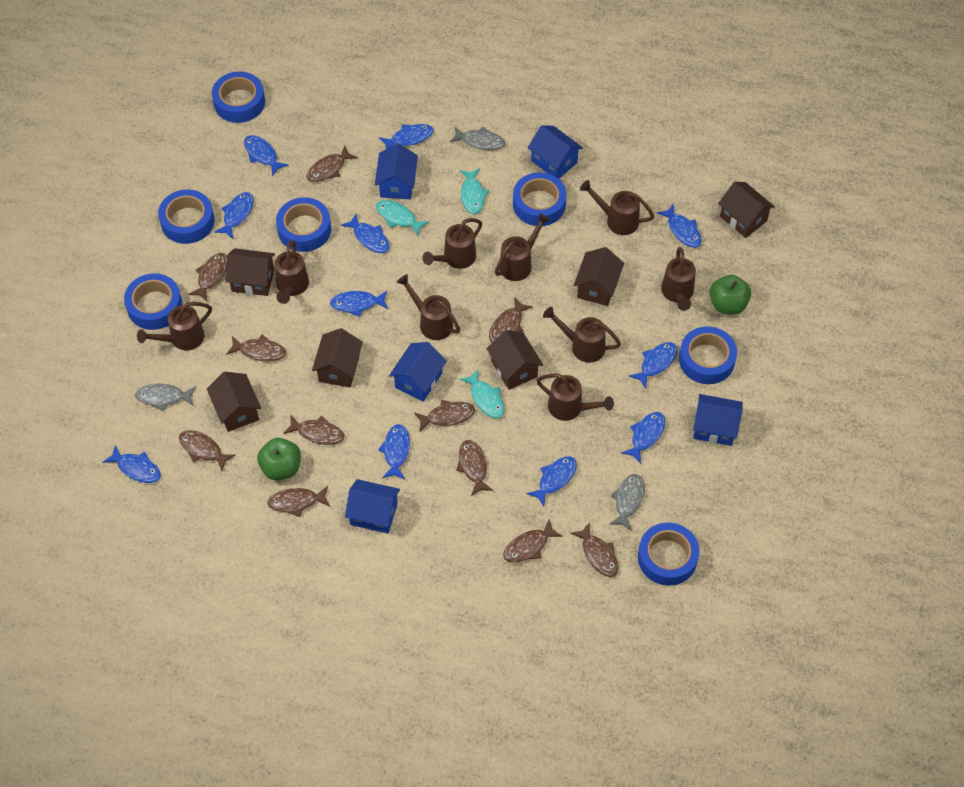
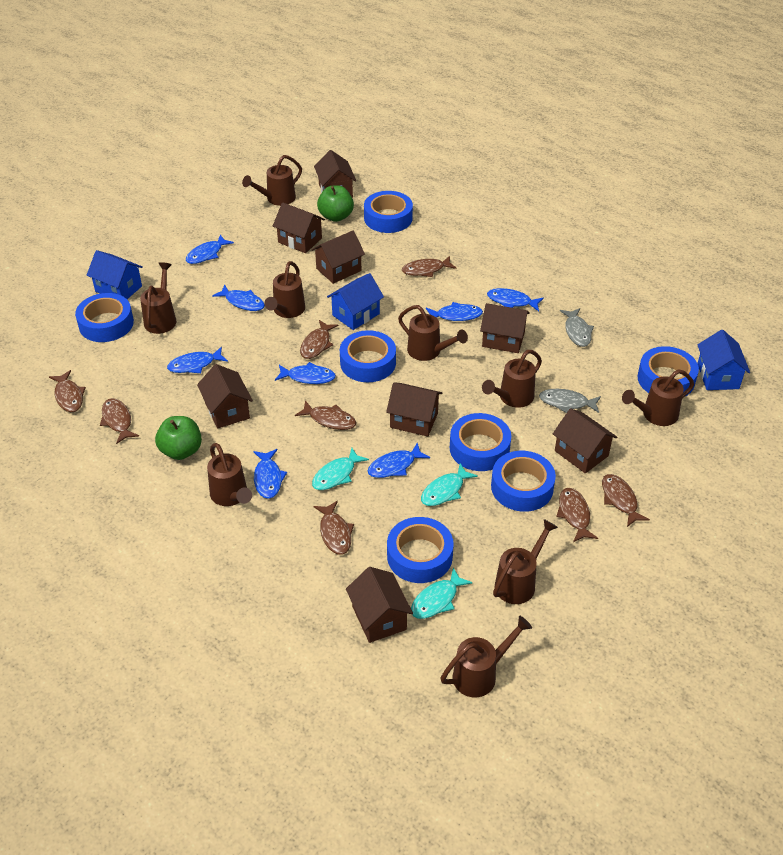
blue fish: 11 -> 8
blue house: 5 -> 3
brown fish: 11 -> 8
brown house: 6 -> 8
grey fish: 3 -> 2

